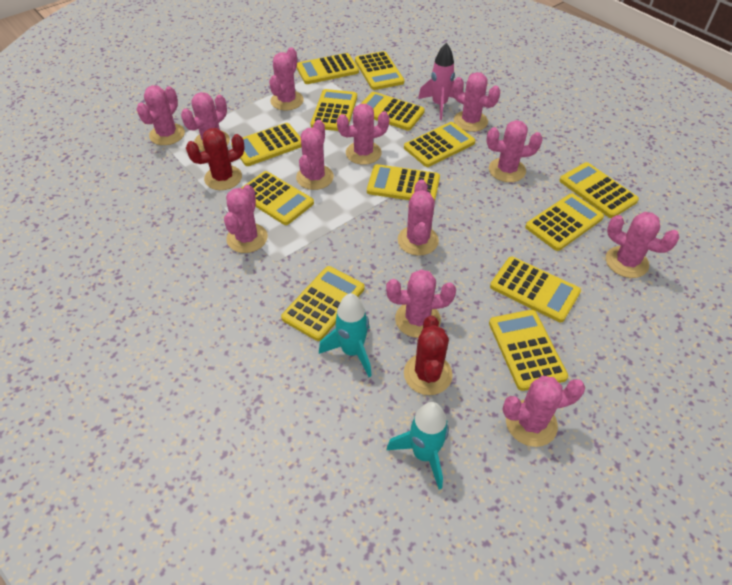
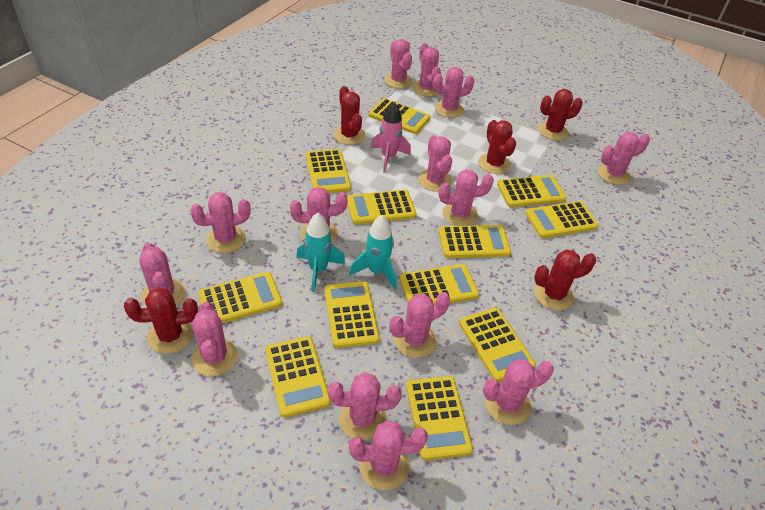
pink cactus: 12 -> 14
red cactus: 2 -> 5
yellow calculator: 13 -> 12

